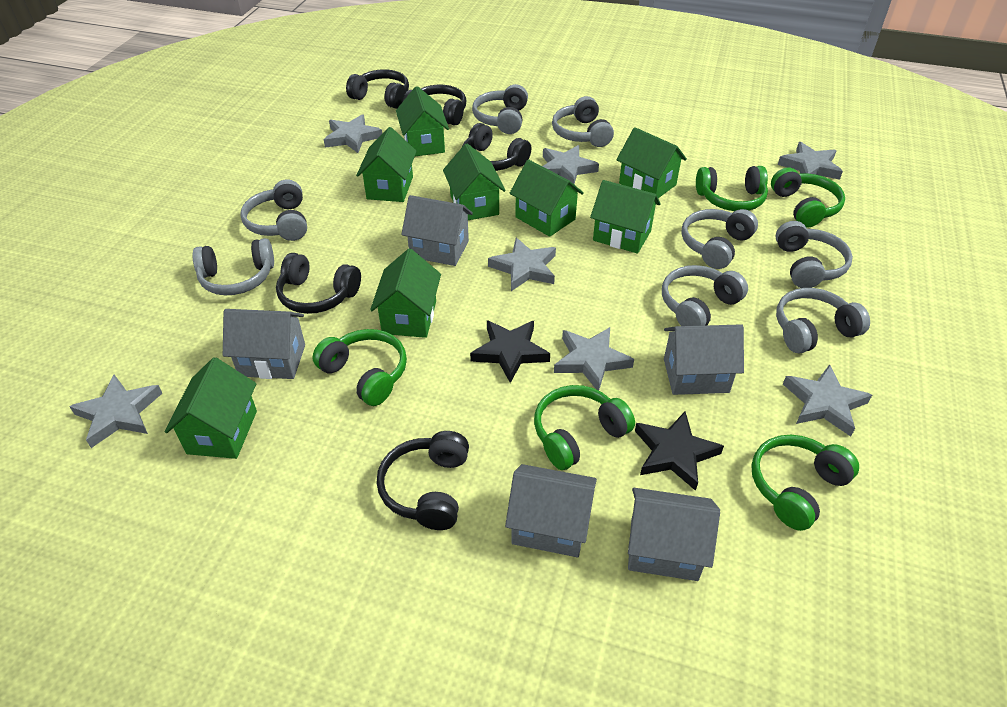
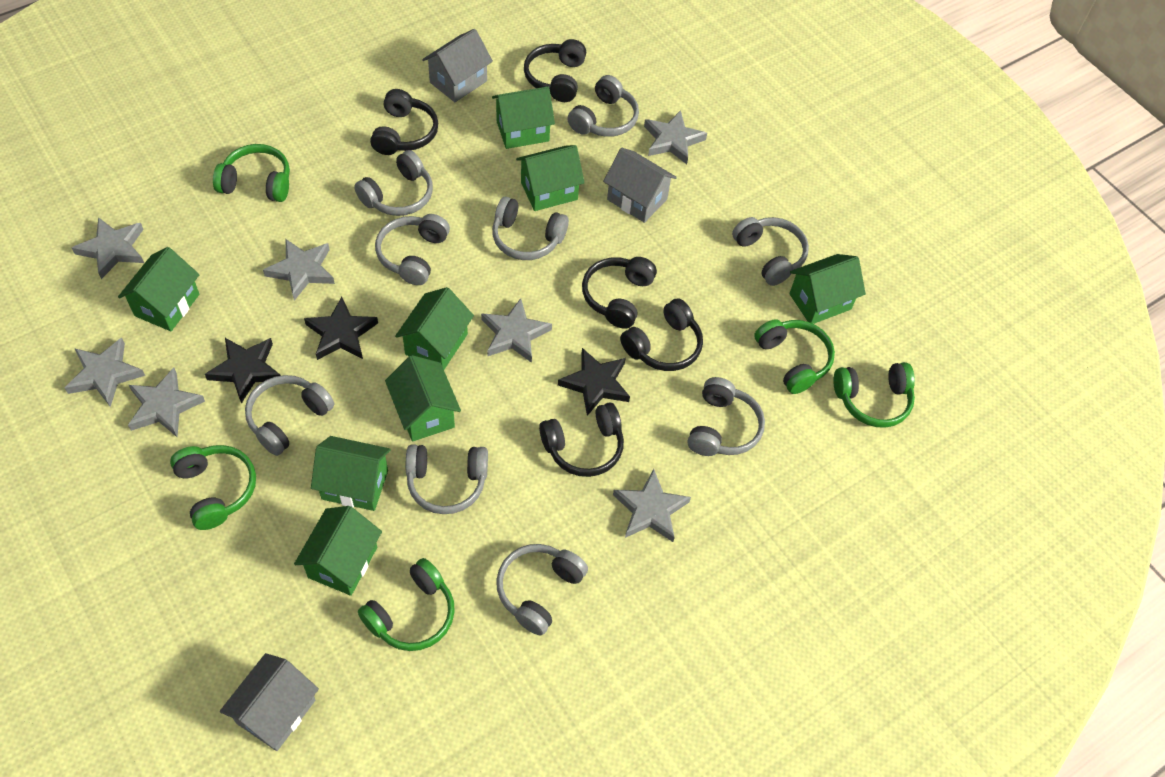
black star: 2 -> 3
grey headphones: 8 -> 9
grey house: 5 -> 3

